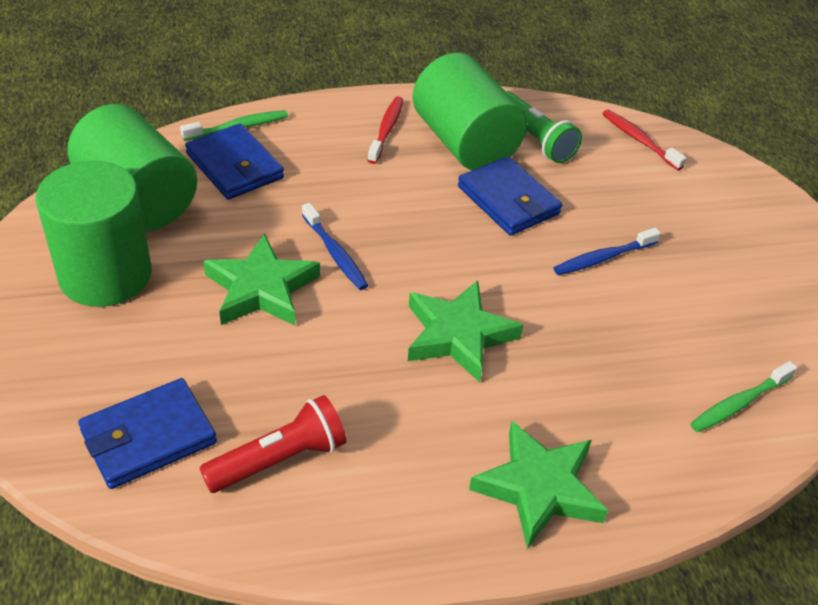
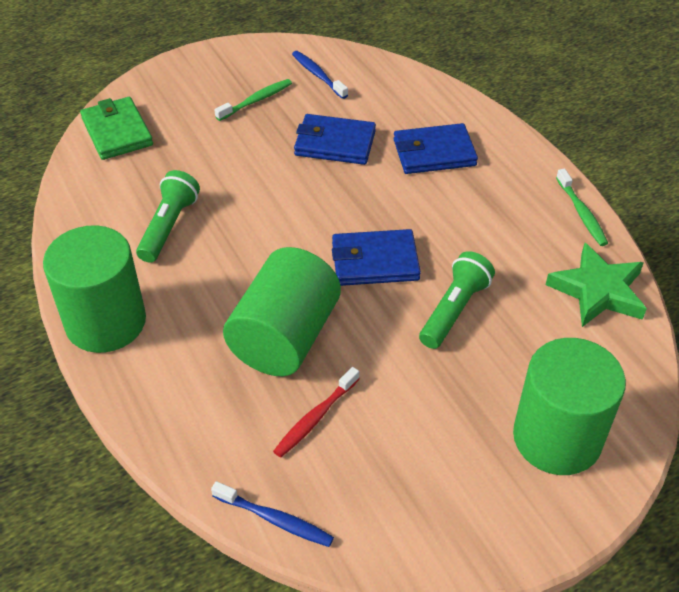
green flashlight: 1 -> 2
green star: 3 -> 1
green wallet: 0 -> 1
red flashlight: 1 -> 0
red toothbrush: 2 -> 1

